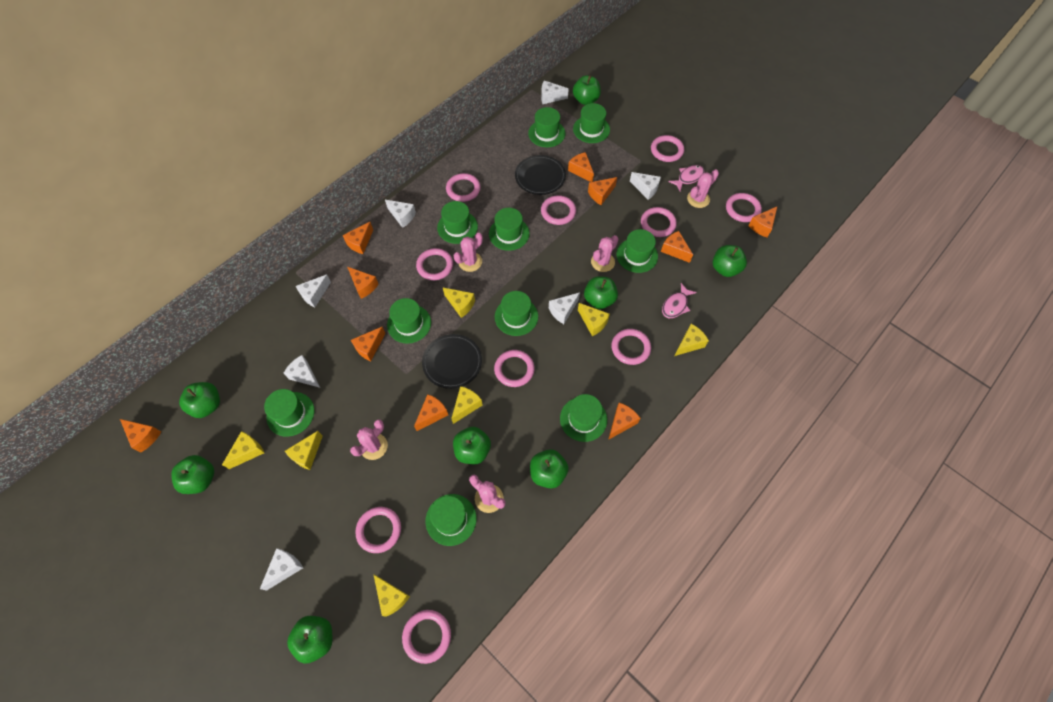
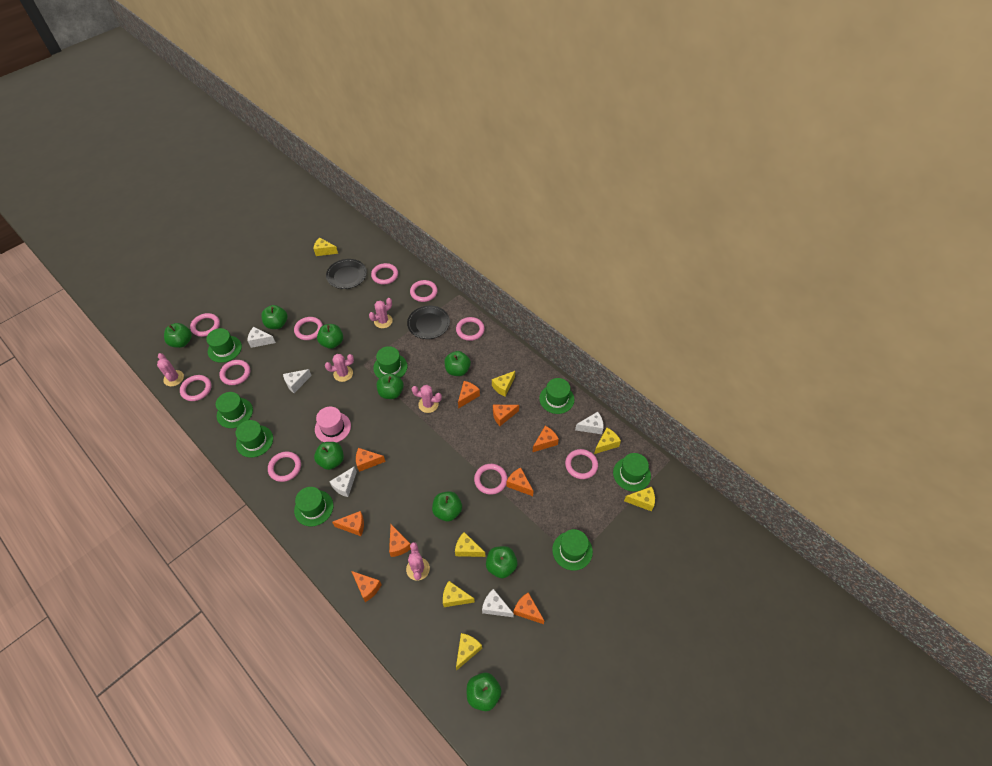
green apple: 8 -> 9
green hat: 10 -> 8
orange cheese: 10 -> 9
pink fish: 2 -> 0
pink hat: 0 -> 1
white cheese: 7 -> 5

